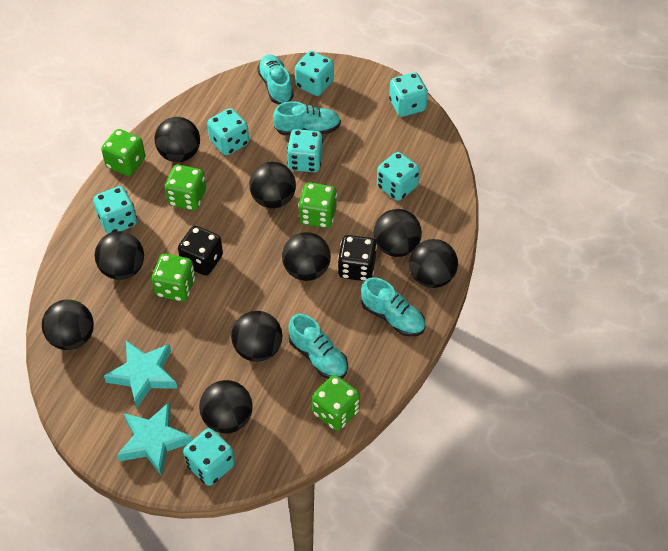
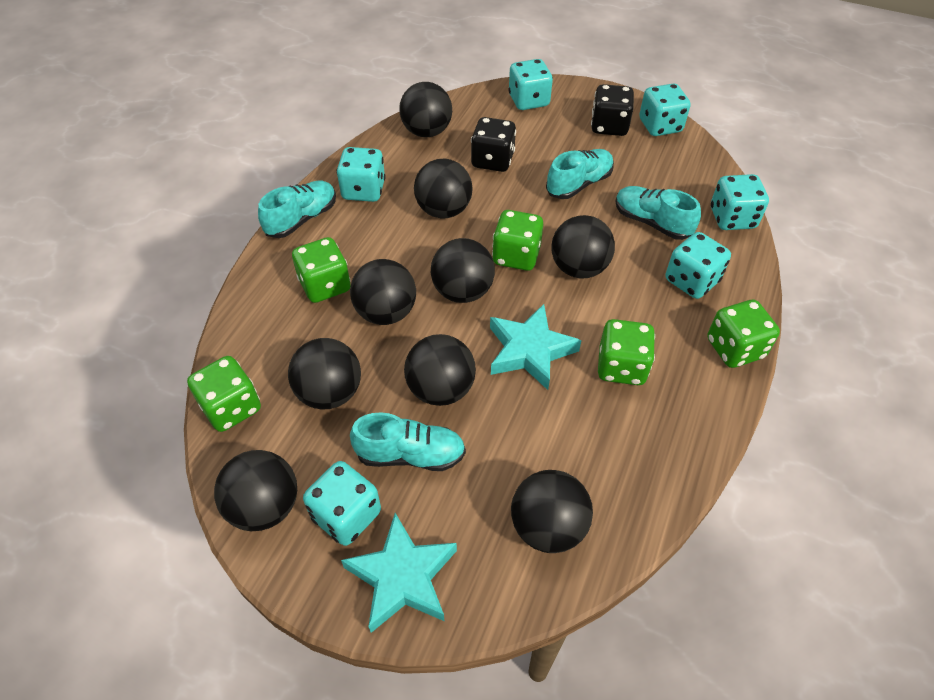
turquoise dice: 7 -> 6

